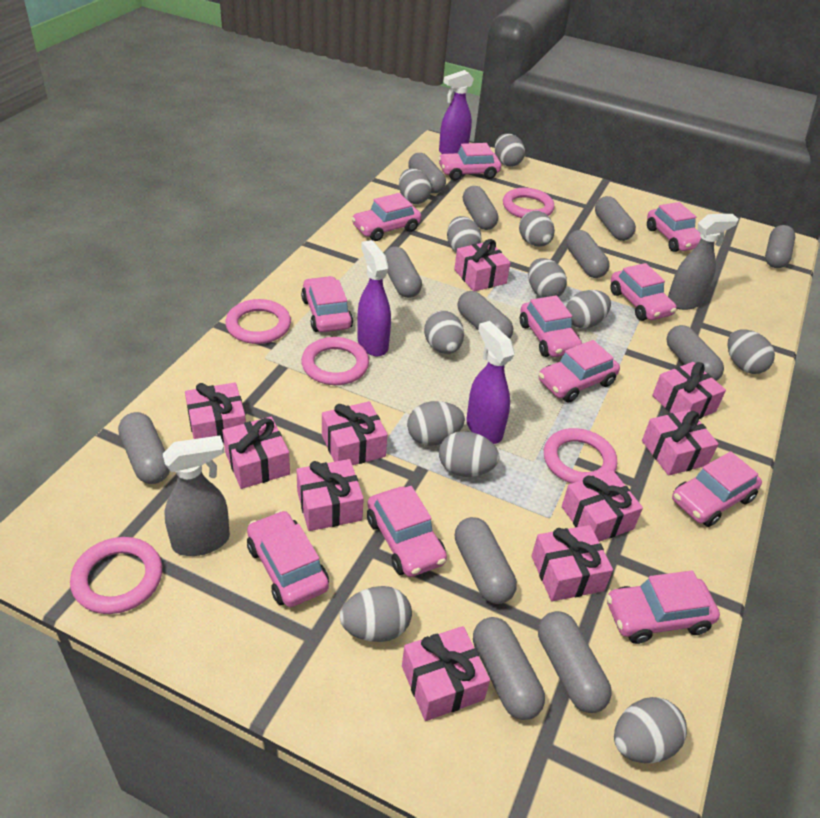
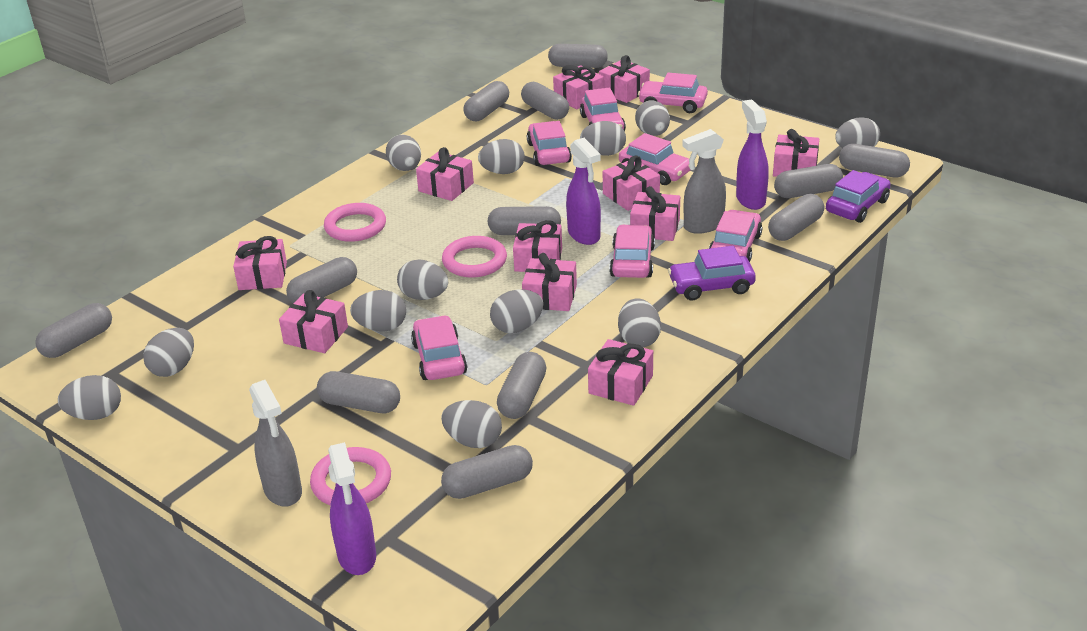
pink car: 11 -> 7
pink gift: 10 -> 11
pink ring: 5 -> 3
purple car: 0 -> 2

